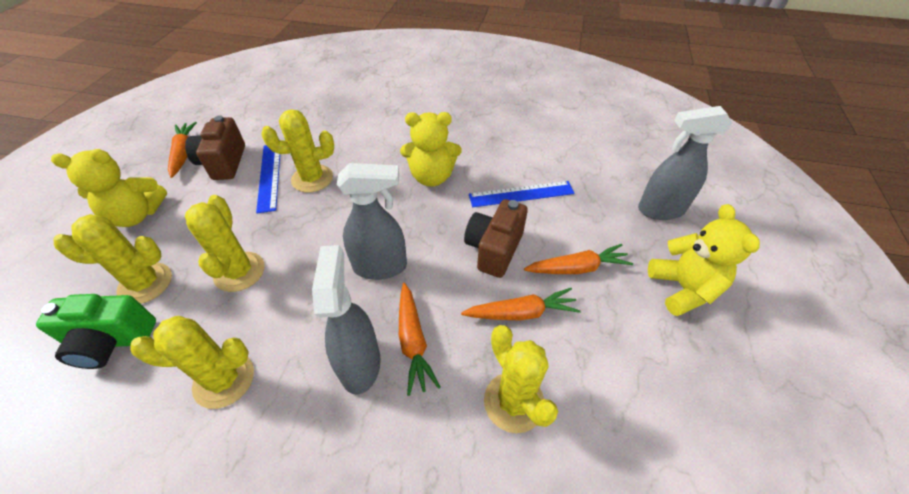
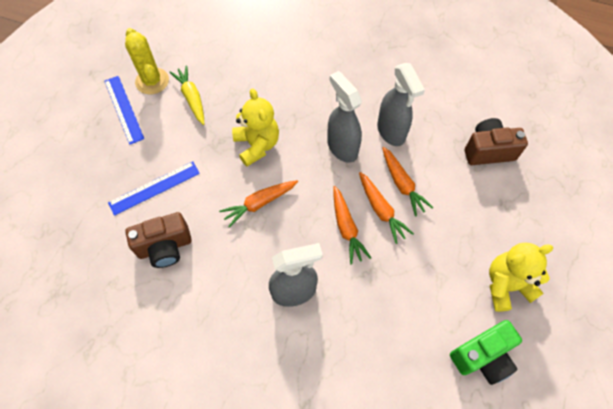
yellow cactus: 5 -> 1
yellow carrot: 0 -> 1
yellow teddy bear: 3 -> 2

